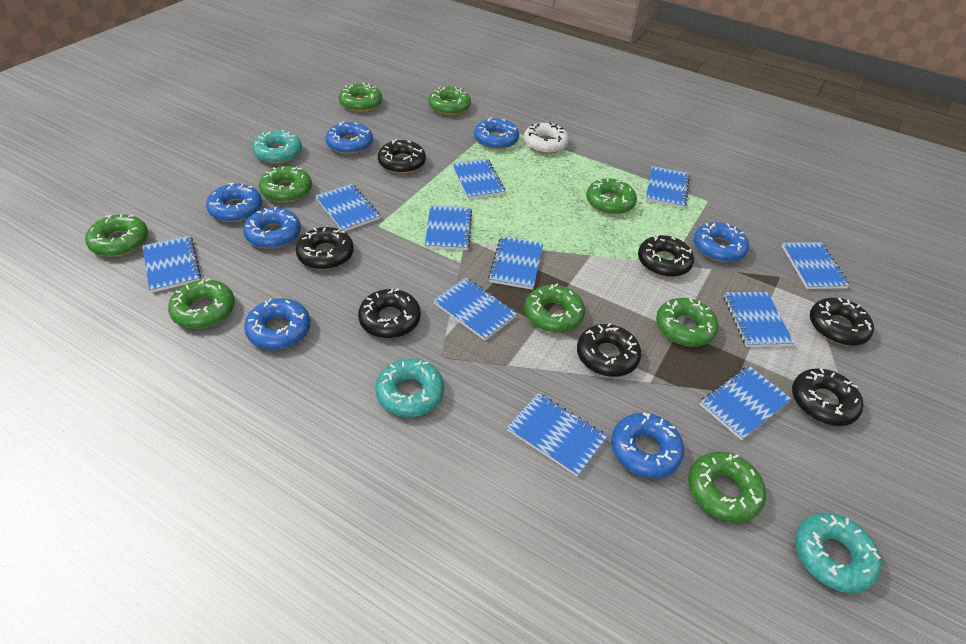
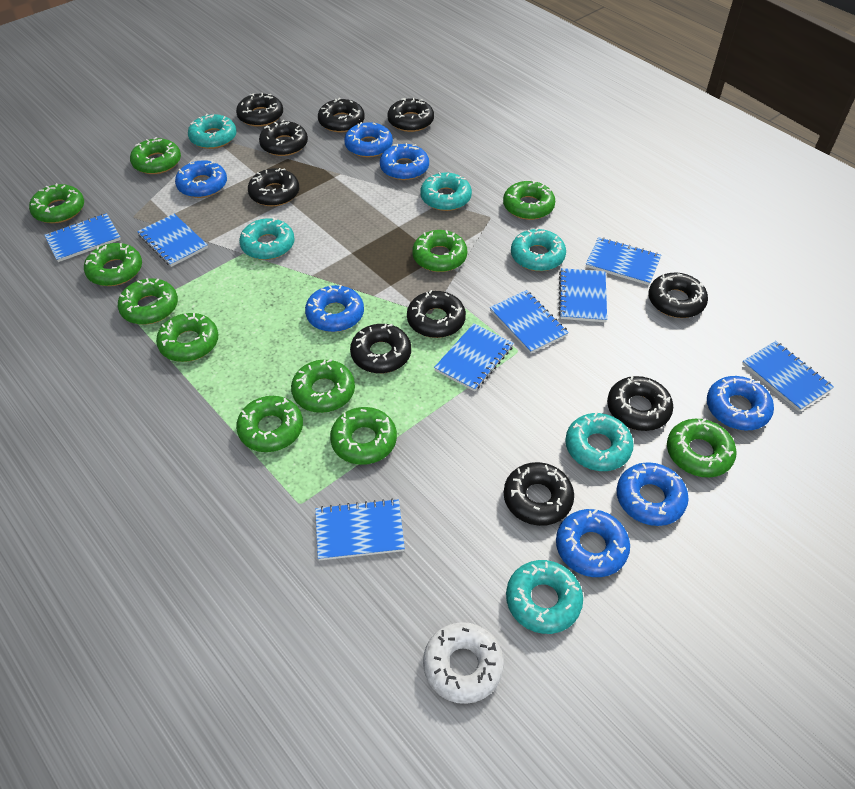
black donut: 7 -> 10
blue notebook: 11 -> 8
green donut: 9 -> 11
turquoise donut: 3 -> 6

